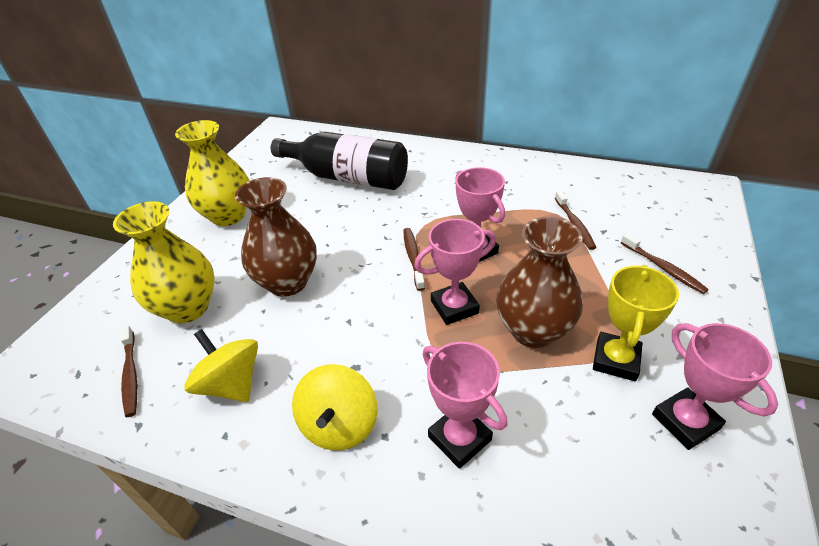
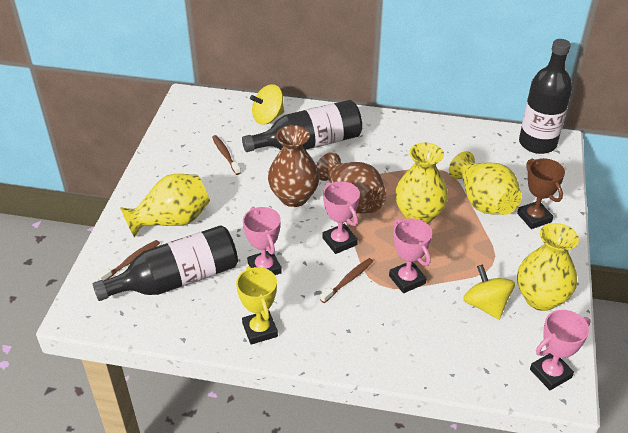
black bottle: 1 -> 3
brown toothbrush: 4 -> 3
brown trophy: 0 -> 1
yellow vase: 2 -> 4

